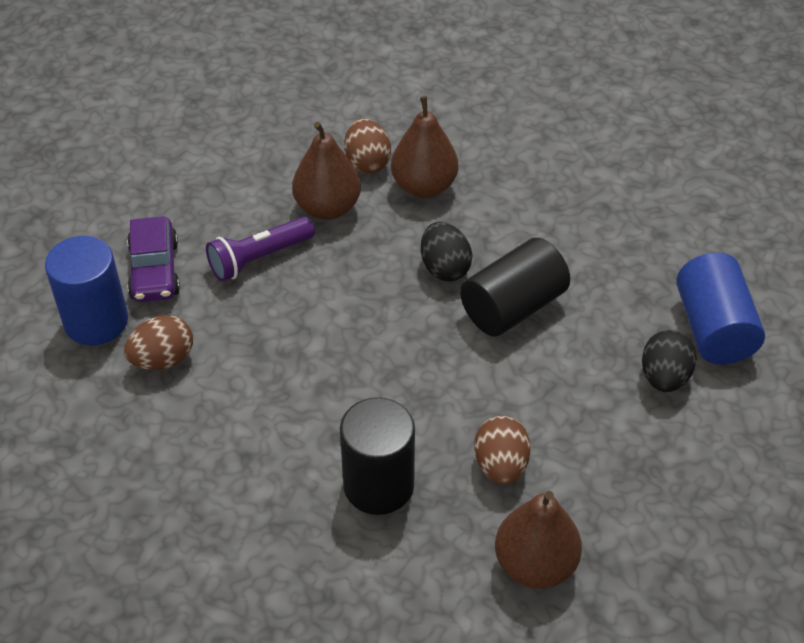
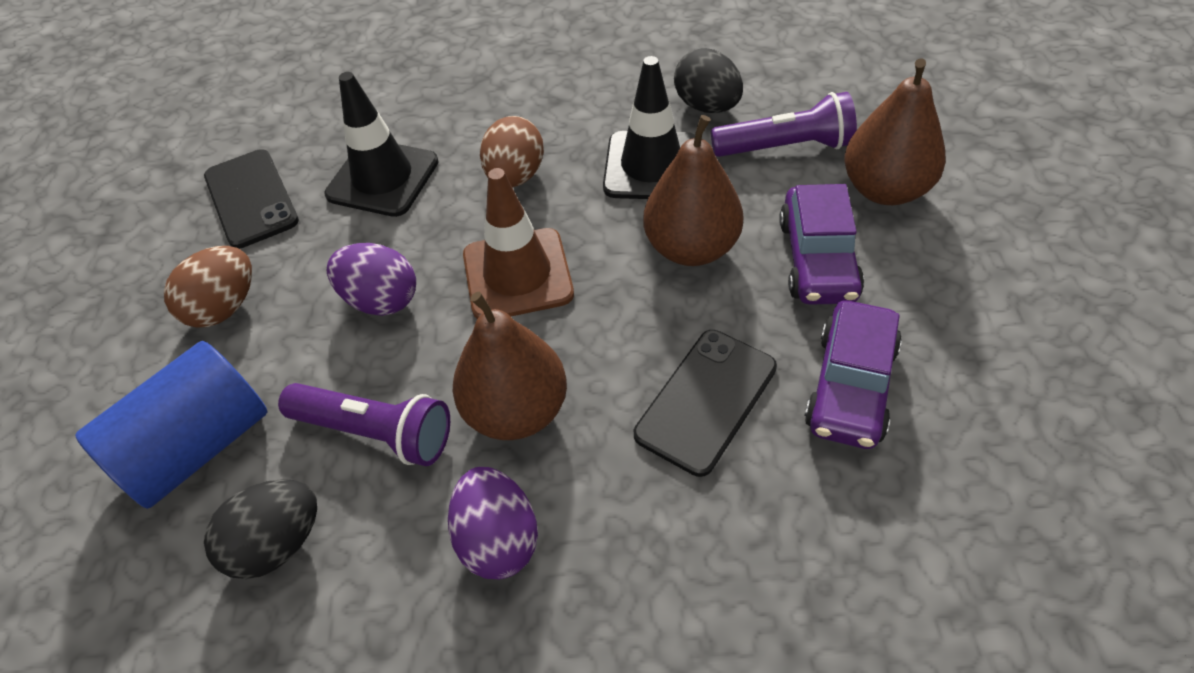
black cylinder: 2 -> 0
black phone: 0 -> 2
black traffic cone: 0 -> 2
blue cylinder: 2 -> 1
brown egg: 3 -> 2
brown traffic cone: 0 -> 1
purple car: 1 -> 2
purple egg: 0 -> 2
purple flashlight: 1 -> 2

